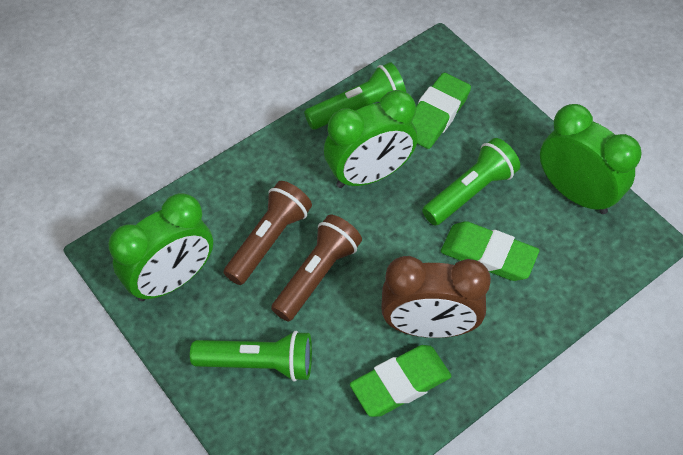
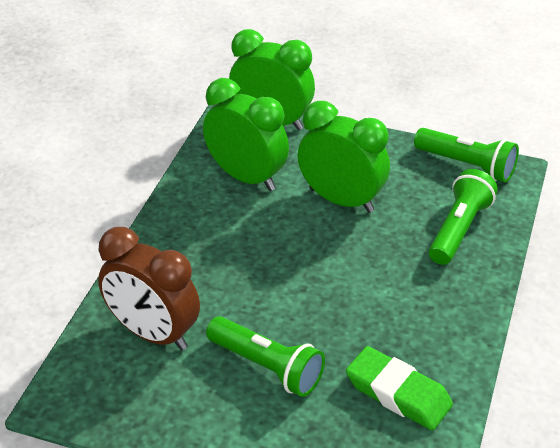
brown flashlight: 2 -> 0
green eraser: 3 -> 1

